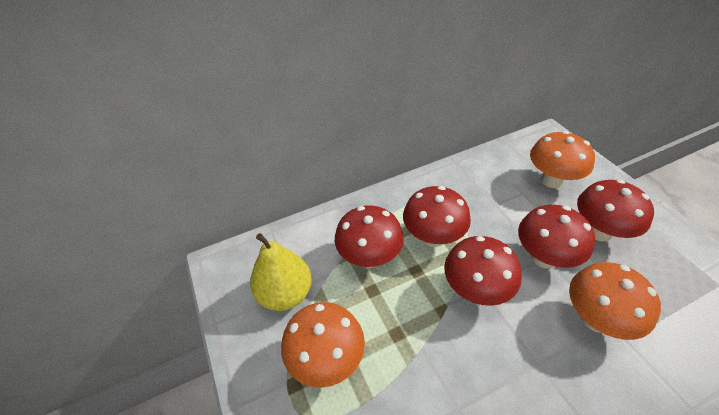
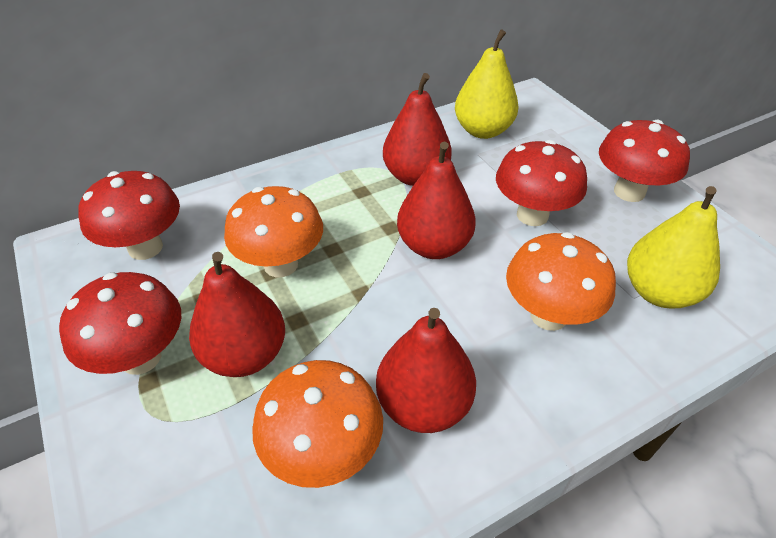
red mushroom: 5 -> 4
red pear: 0 -> 4
yellow pear: 1 -> 2

